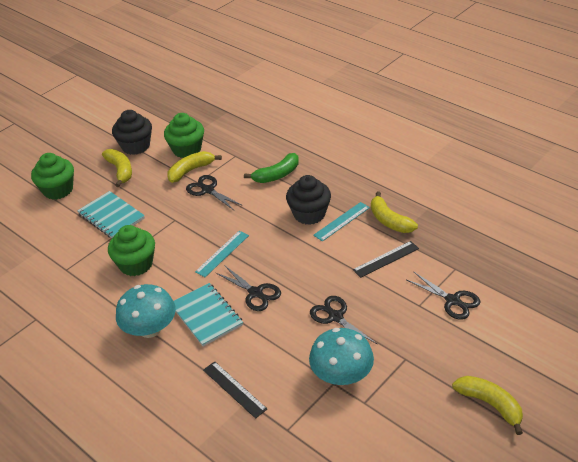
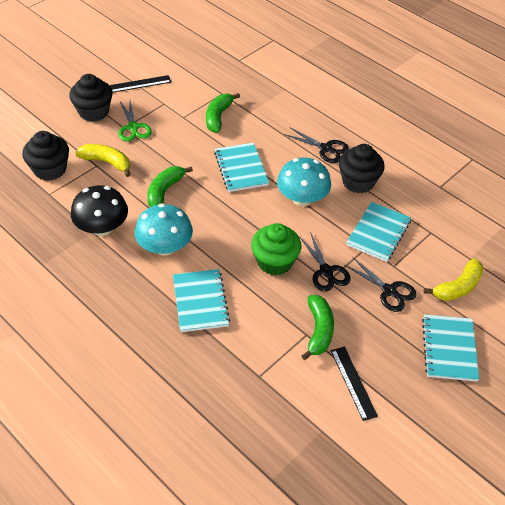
black cupcake: 2 -> 3
black mushroom: 0 -> 1
black scissors: 4 -> 3
green banana: 1 -> 3
green cupcake: 3 -> 1
green scissors: 0 -> 1
turquoise notebook: 2 -> 4
turquoise ruler: 2 -> 0
yellow banana: 4 -> 2

